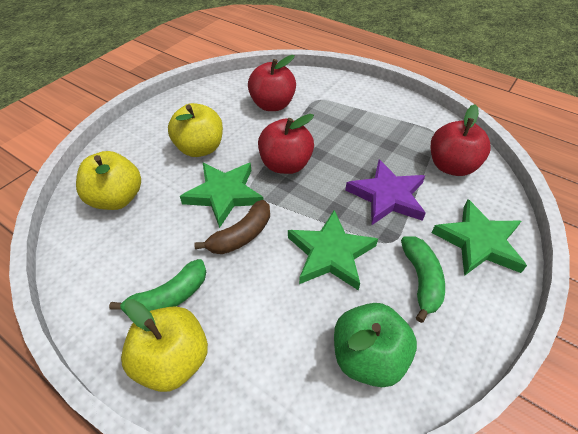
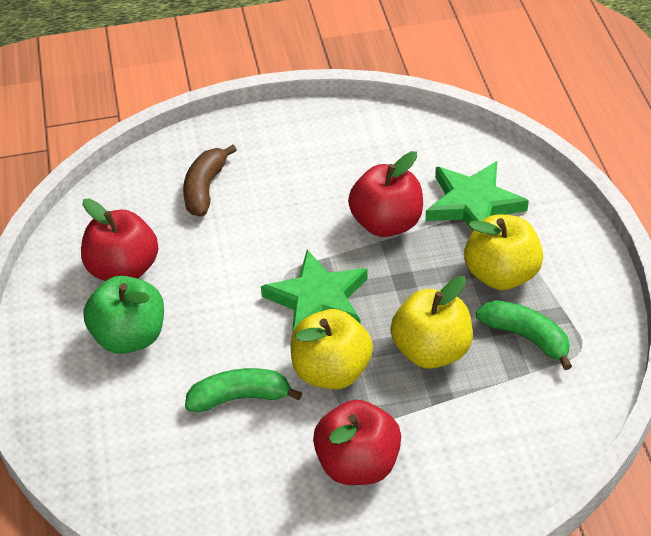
green star: 3 -> 2
purple star: 1 -> 0

